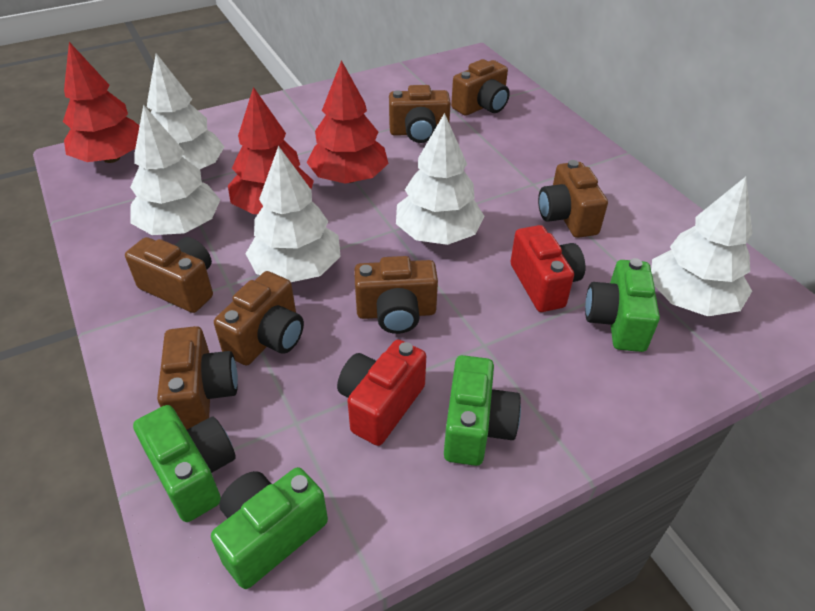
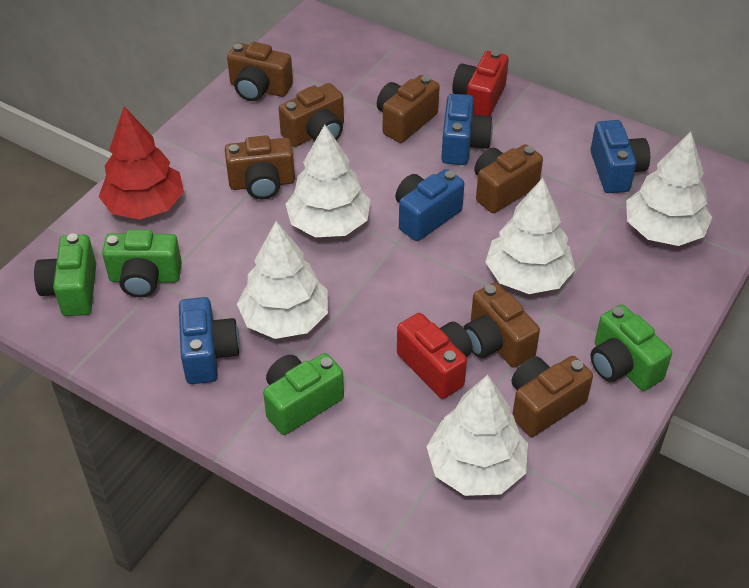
blue camera: 0 -> 4
red tree: 3 -> 1

